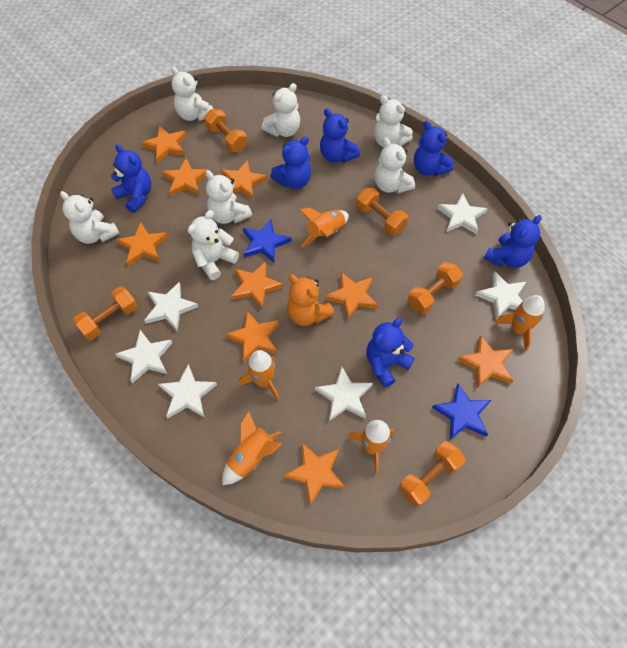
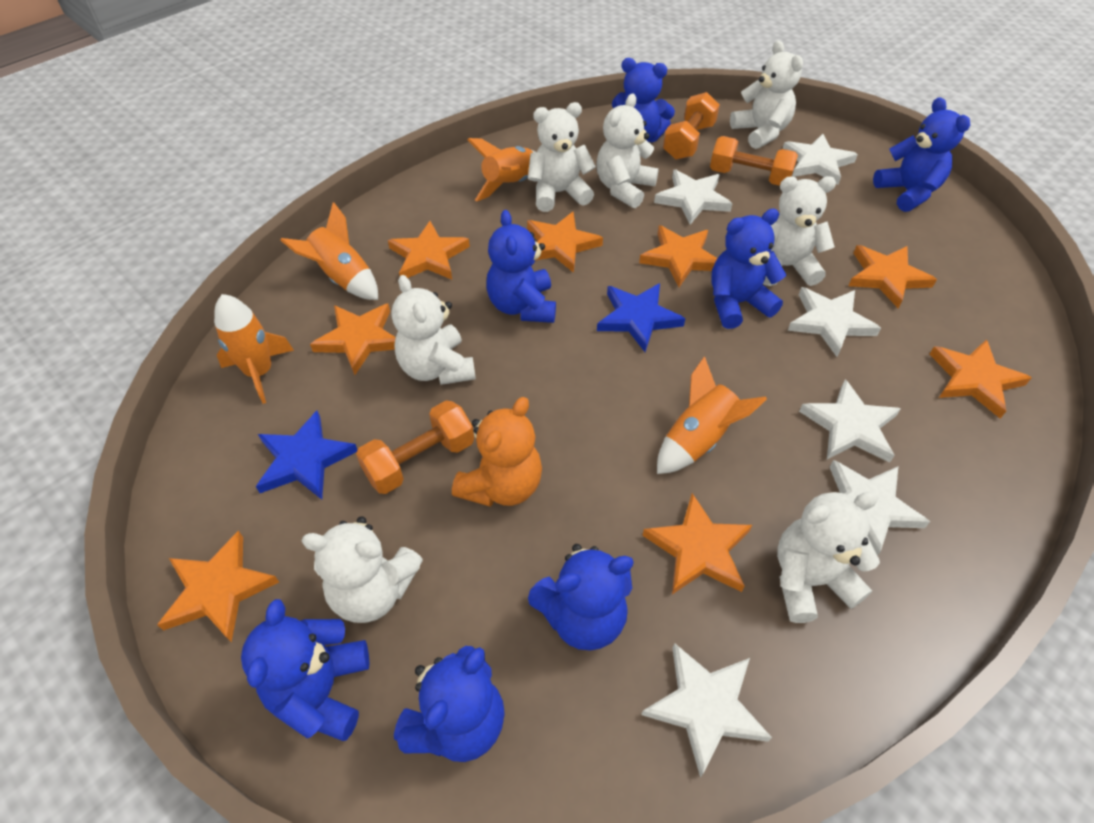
blue teddy bear: 6 -> 7
orange dumbbell: 5 -> 3
orange rocket: 5 -> 4
orange star: 9 -> 8

